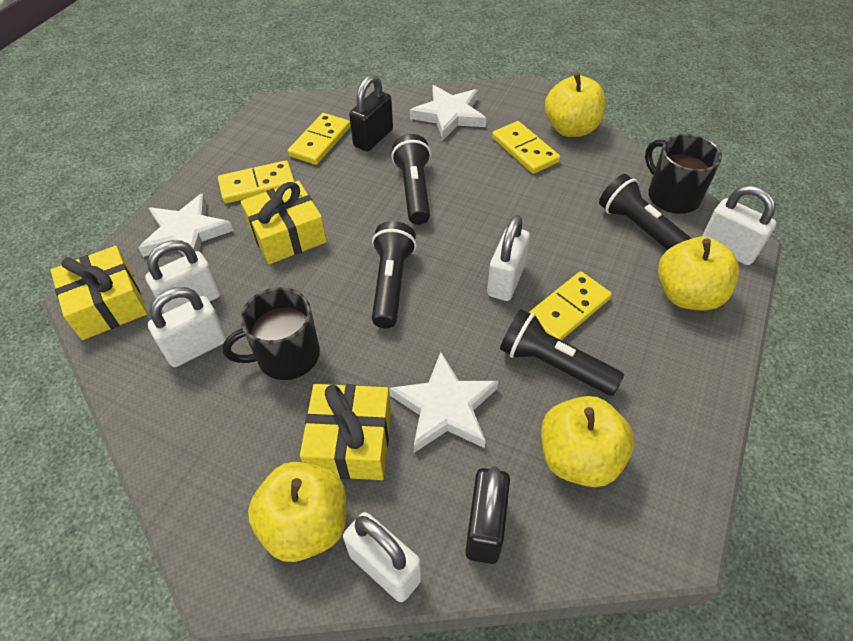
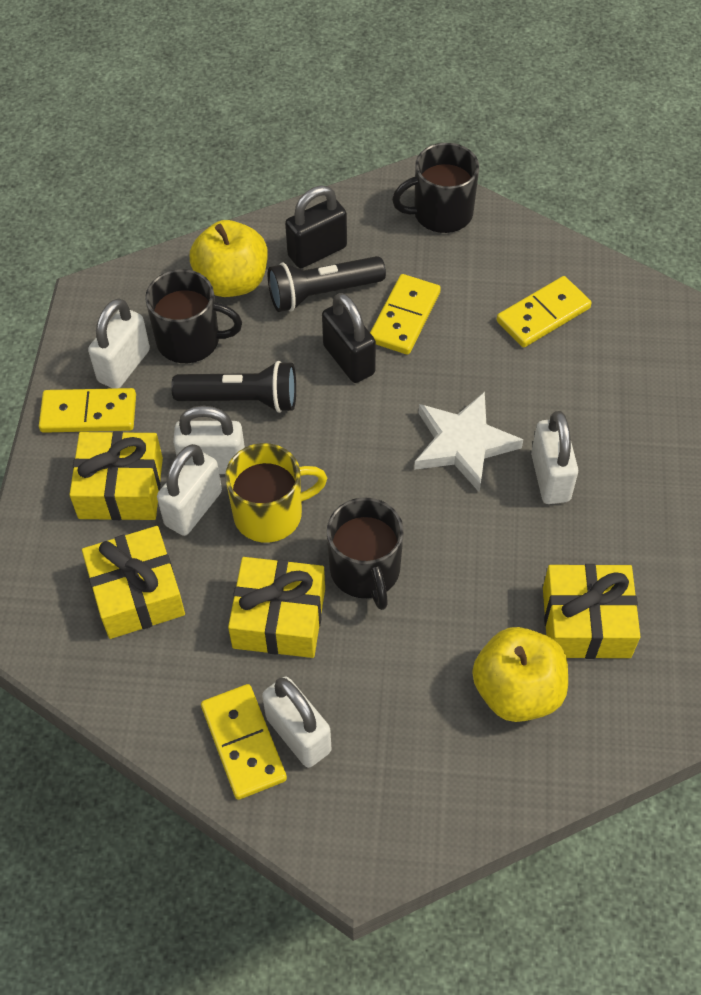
black flashlight: 4 -> 2
black mug: 2 -> 3
white star: 3 -> 1
yellow apple: 4 -> 2
yellow gift: 3 -> 4
yellow mug: 0 -> 1

